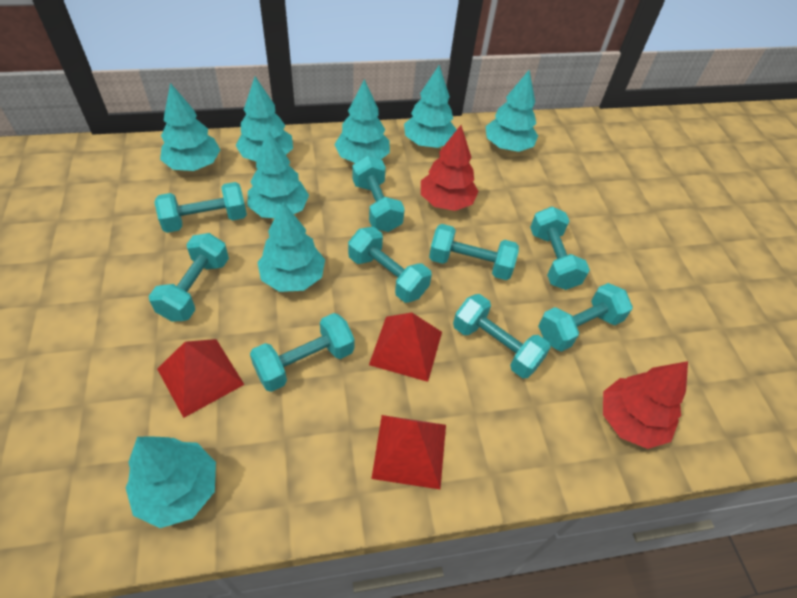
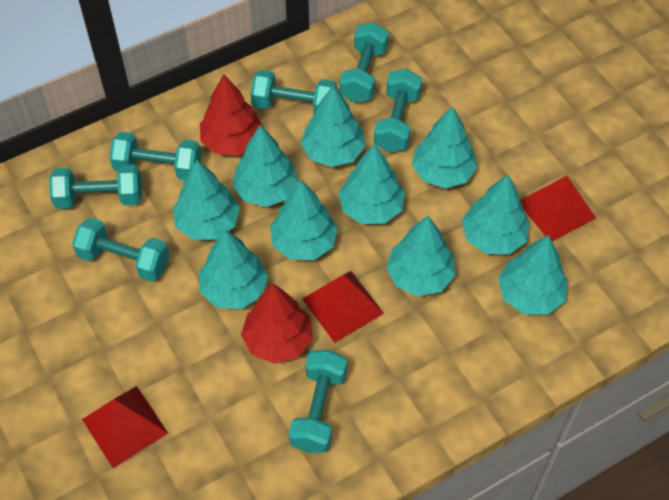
turquoise dumbbell: 9 -> 7
turquoise tree: 8 -> 10

